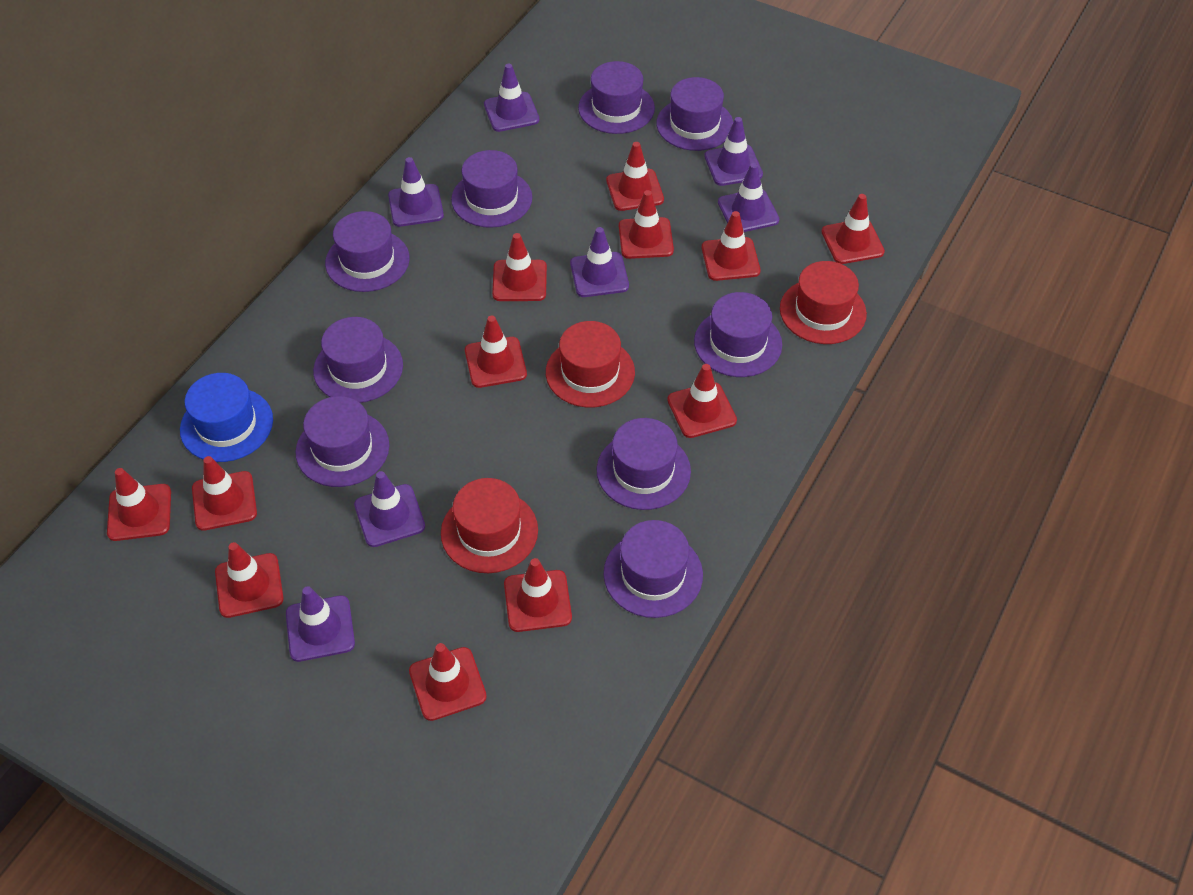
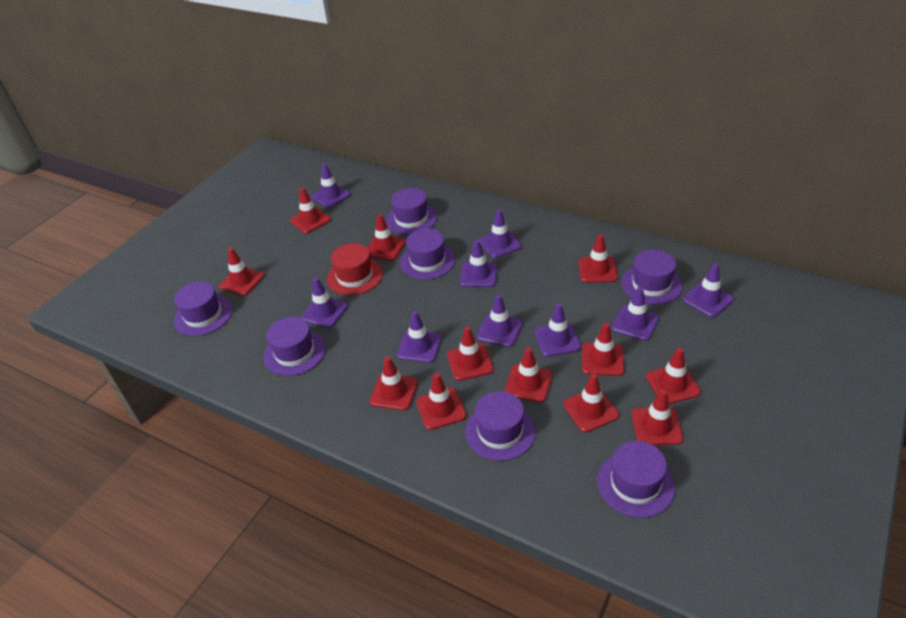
blue hat: 1 -> 0
purple hat: 9 -> 7
purple traffic cone: 7 -> 9
red hat: 3 -> 1

